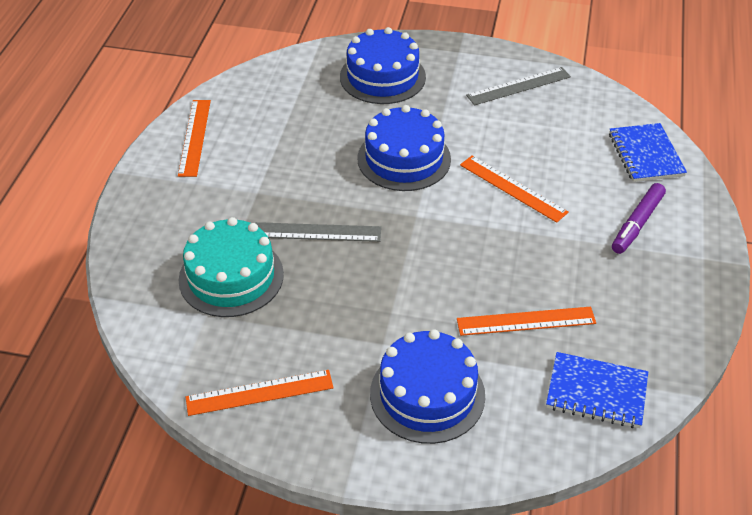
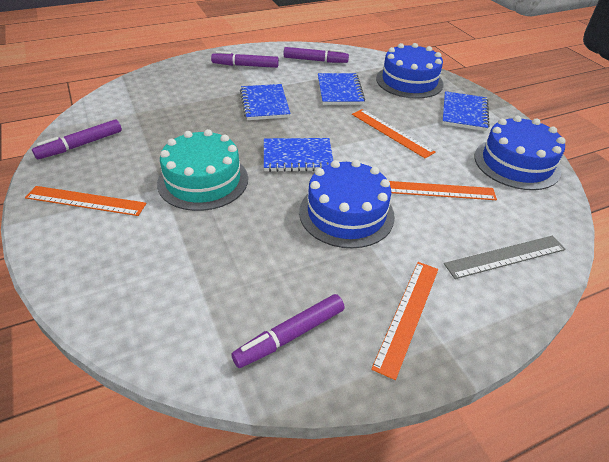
blue notebook: 2 -> 4
grey ruler: 2 -> 1
purple marker: 1 -> 4

